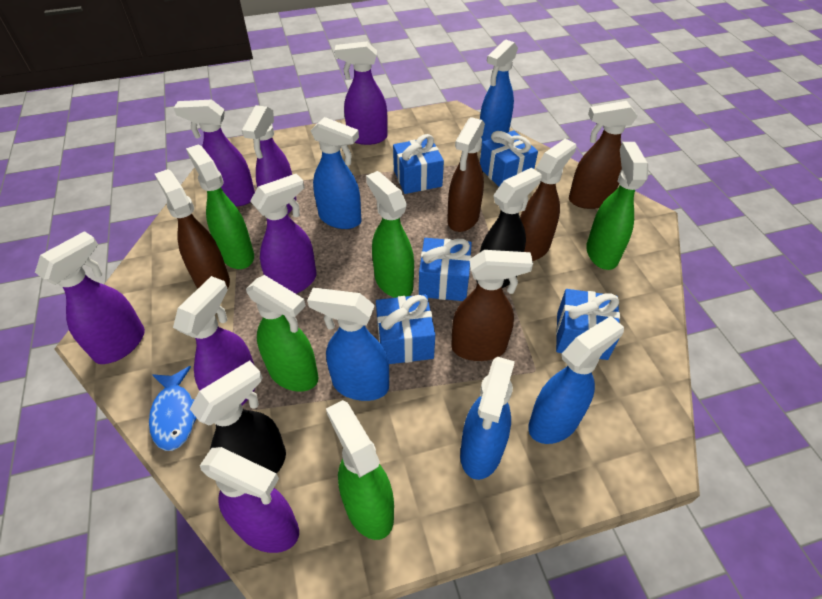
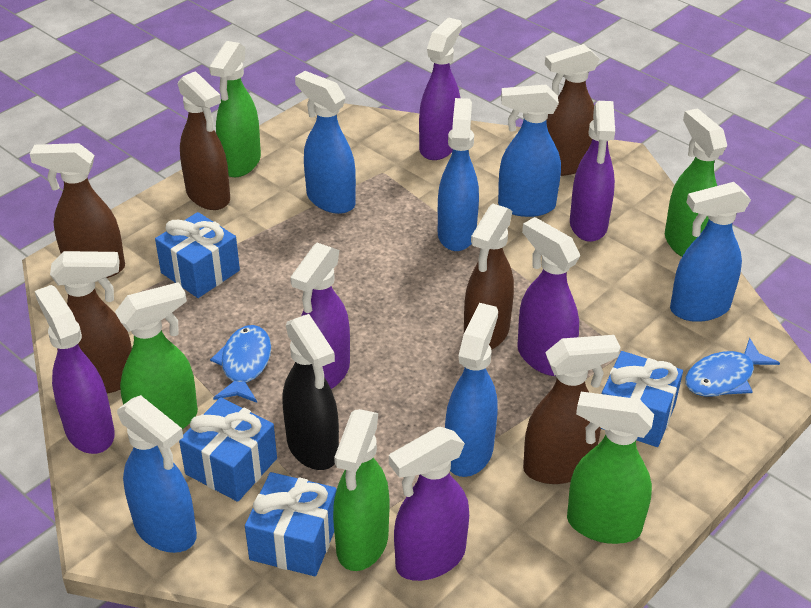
black spray bottle: 2 -> 1
blue fish: 1 -> 2
blue gift: 5 -> 4
blue spray bottle: 5 -> 6
brown spray bottle: 5 -> 6
purple spray bottle: 7 -> 6

